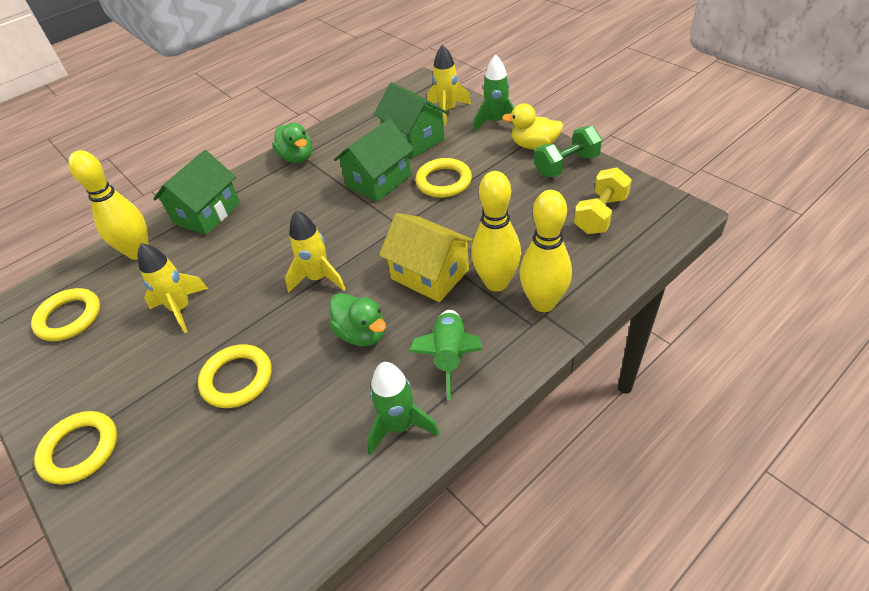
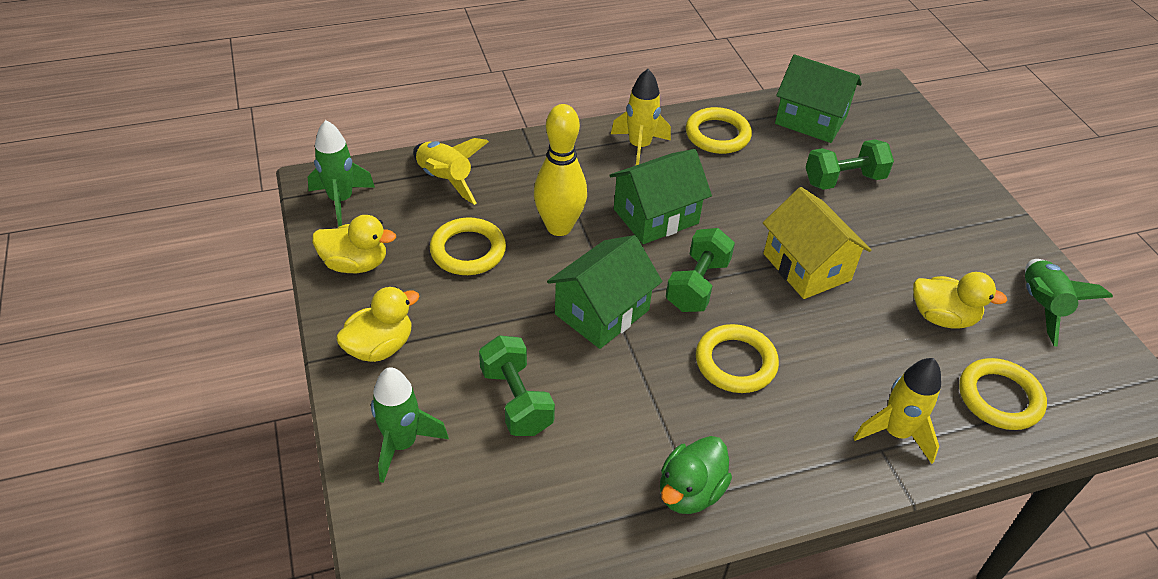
green duck: 2 -> 1
green dumbbell: 1 -> 3
yellow bowling pin: 3 -> 1
yellow duck: 1 -> 3
yellow dumbbell: 1 -> 0

